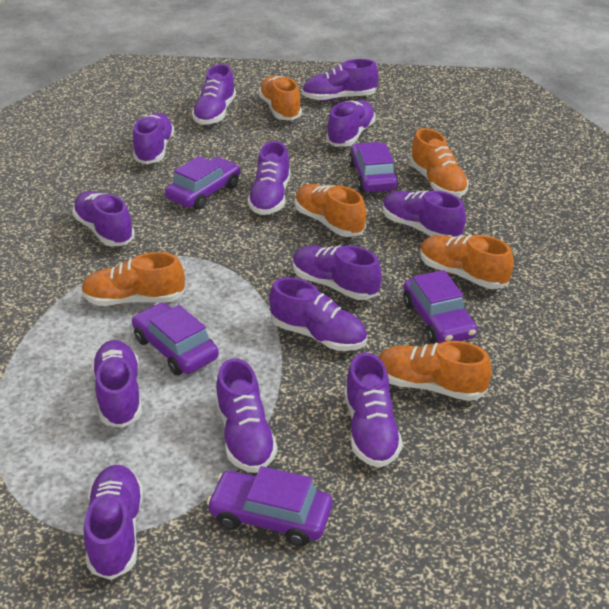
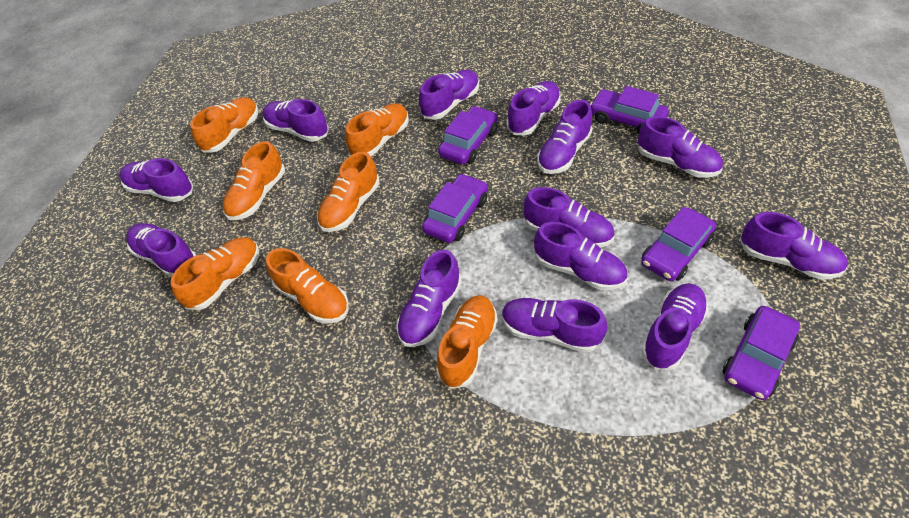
orange shoe: 6 -> 7

